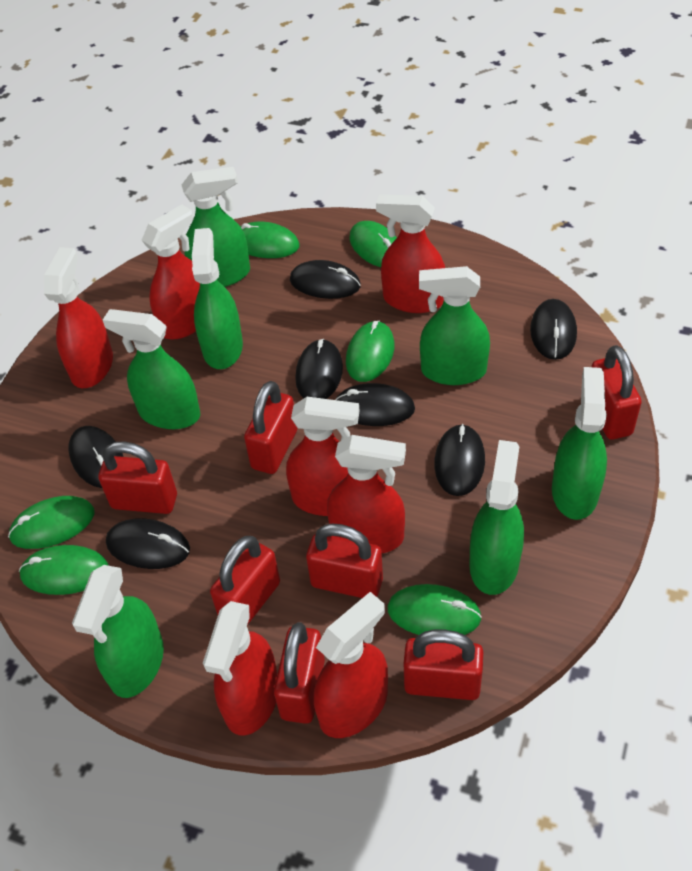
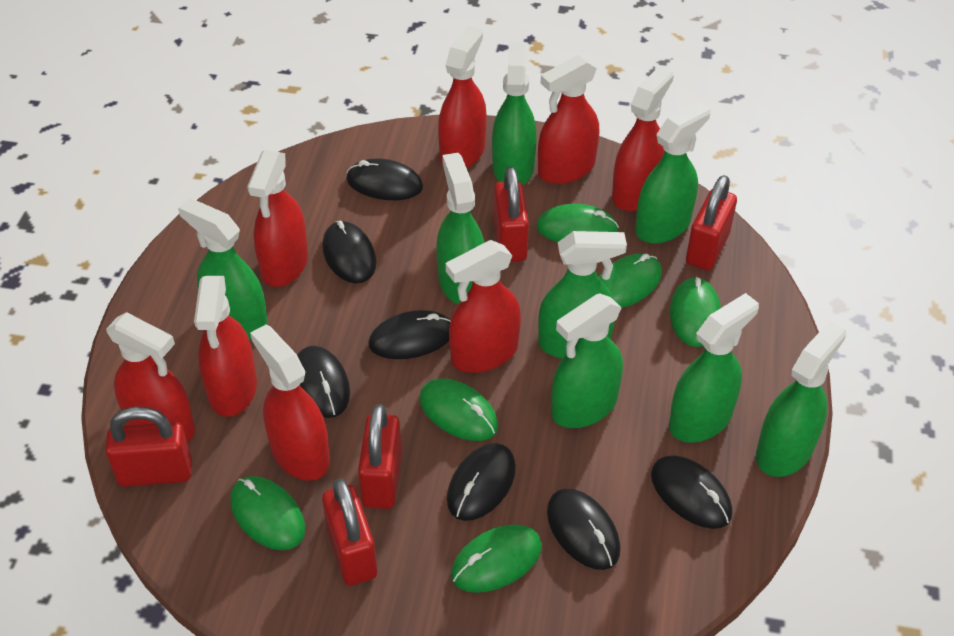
green spray bottle: 7 -> 8
red padlock: 7 -> 5
red spray bottle: 7 -> 8

